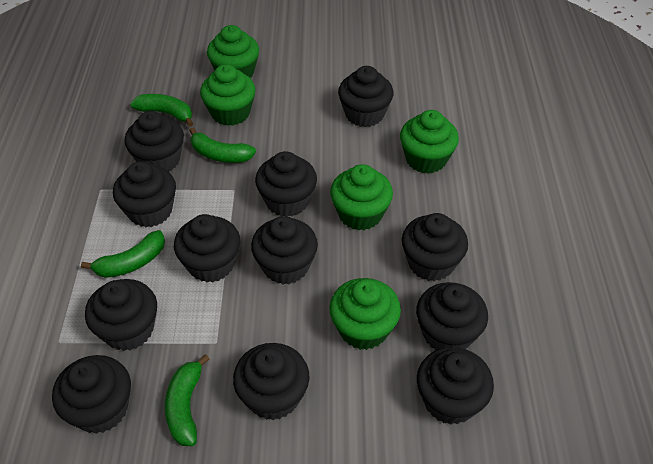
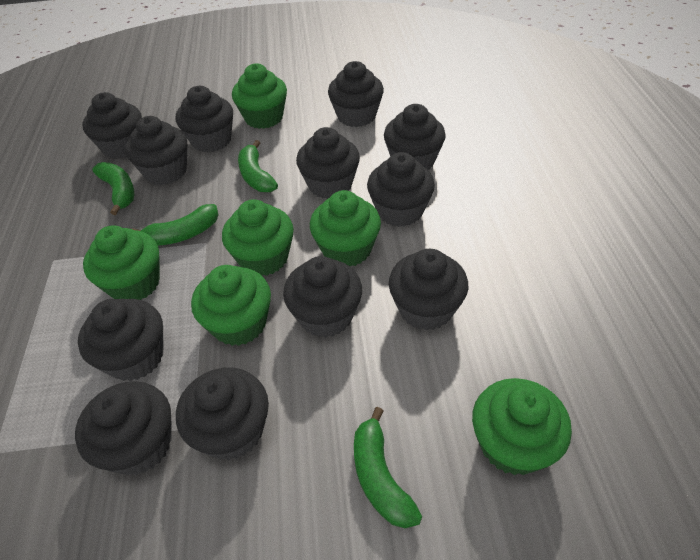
green cupcake: 5 -> 6

